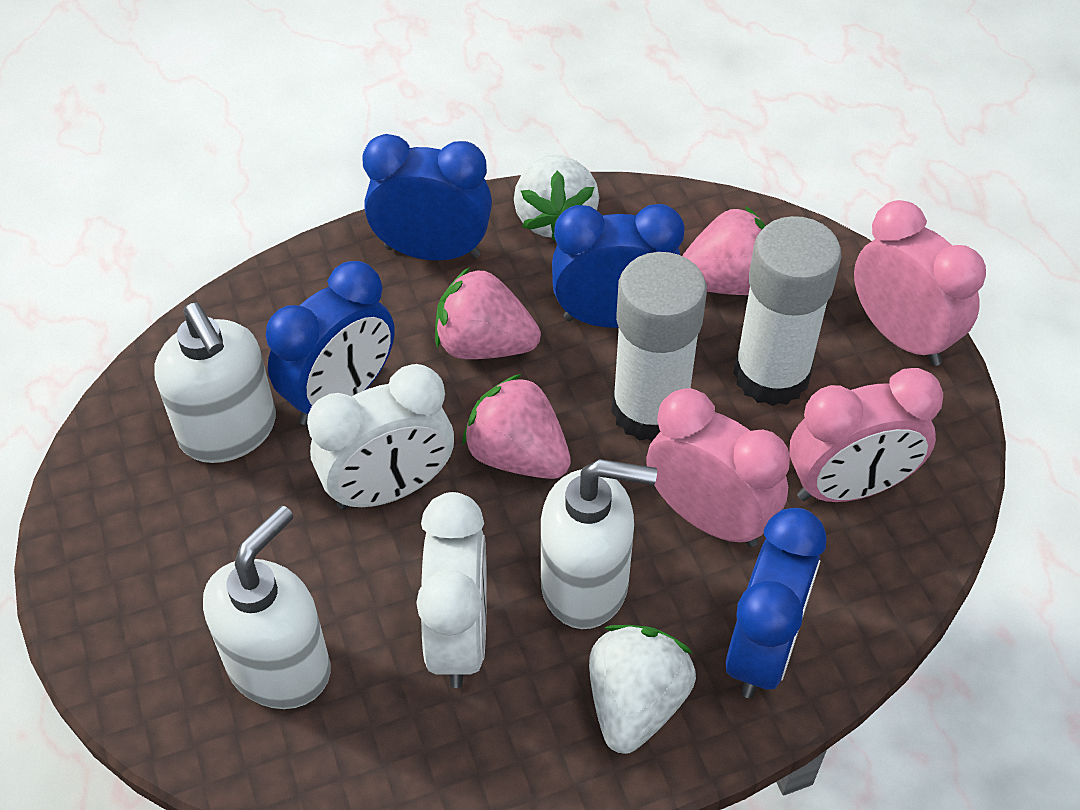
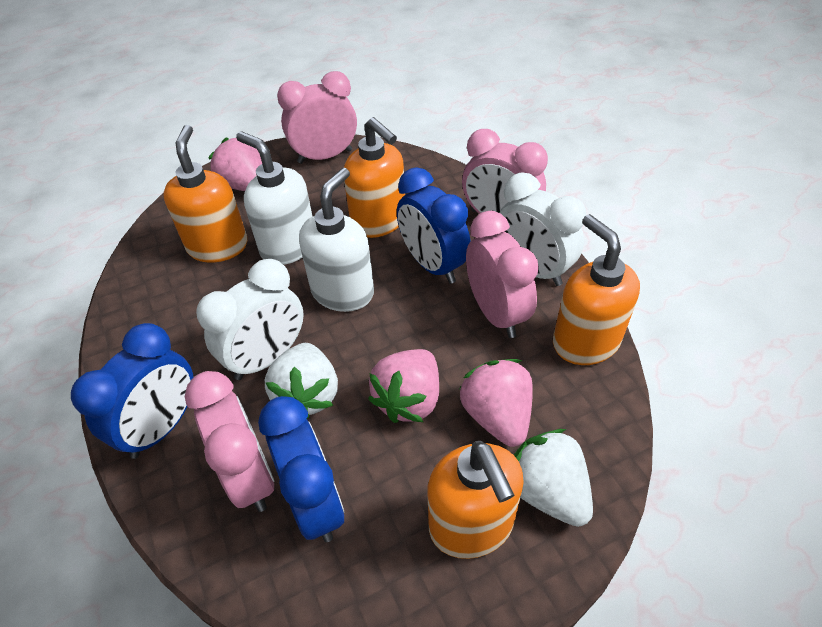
blue clock: 4 -> 3
orange soap dispenser: 0 -> 4
pink clock: 3 -> 4
white glue stick: 2 -> 0
white soap dispenser: 3 -> 2

